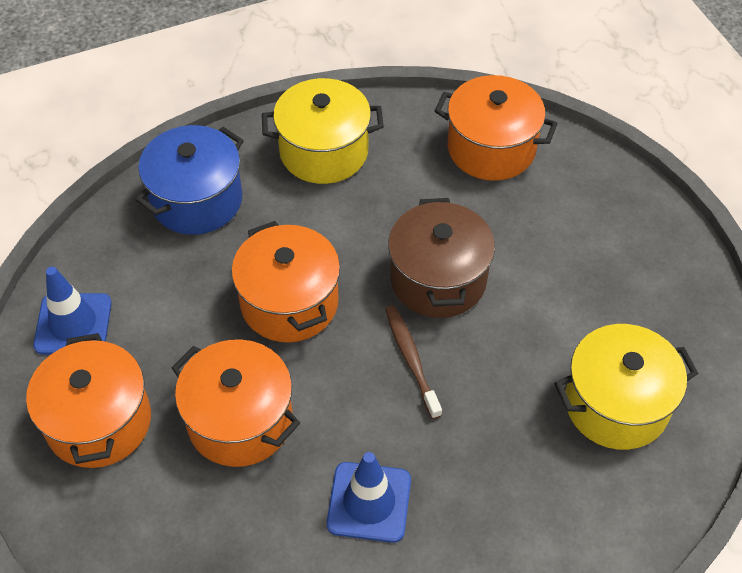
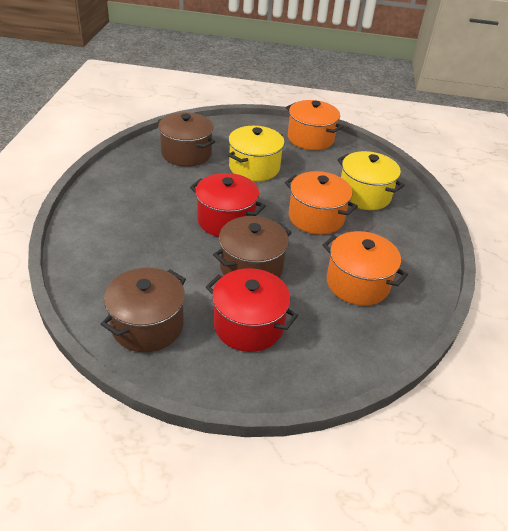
blue pot: 1 -> 0
blue traffic cone: 2 -> 0
brown pot: 1 -> 3
brown toothbrush: 1 -> 0
orange pot: 4 -> 3
red pot: 0 -> 2

